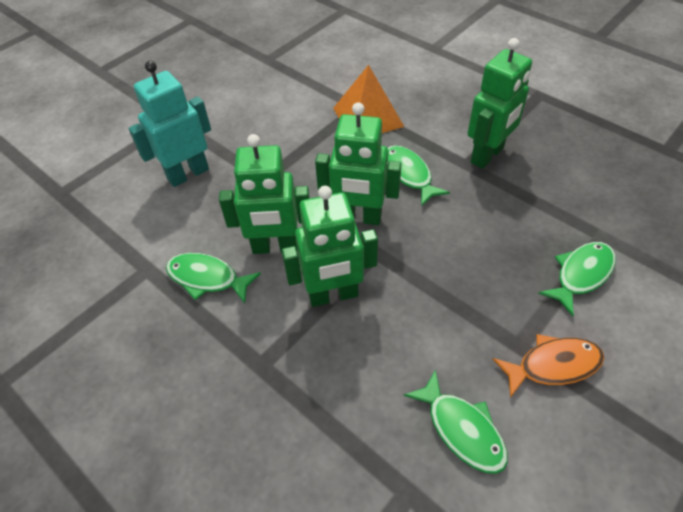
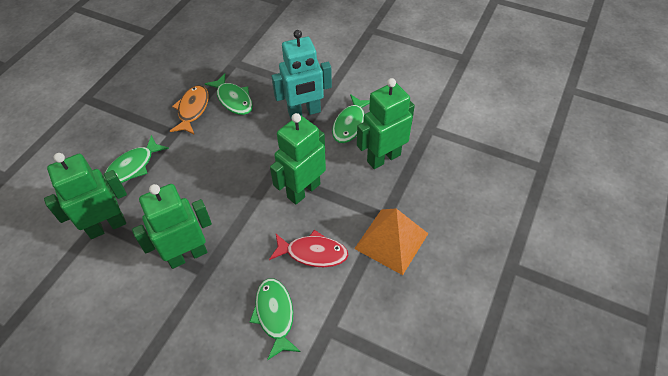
red fish: 0 -> 1

